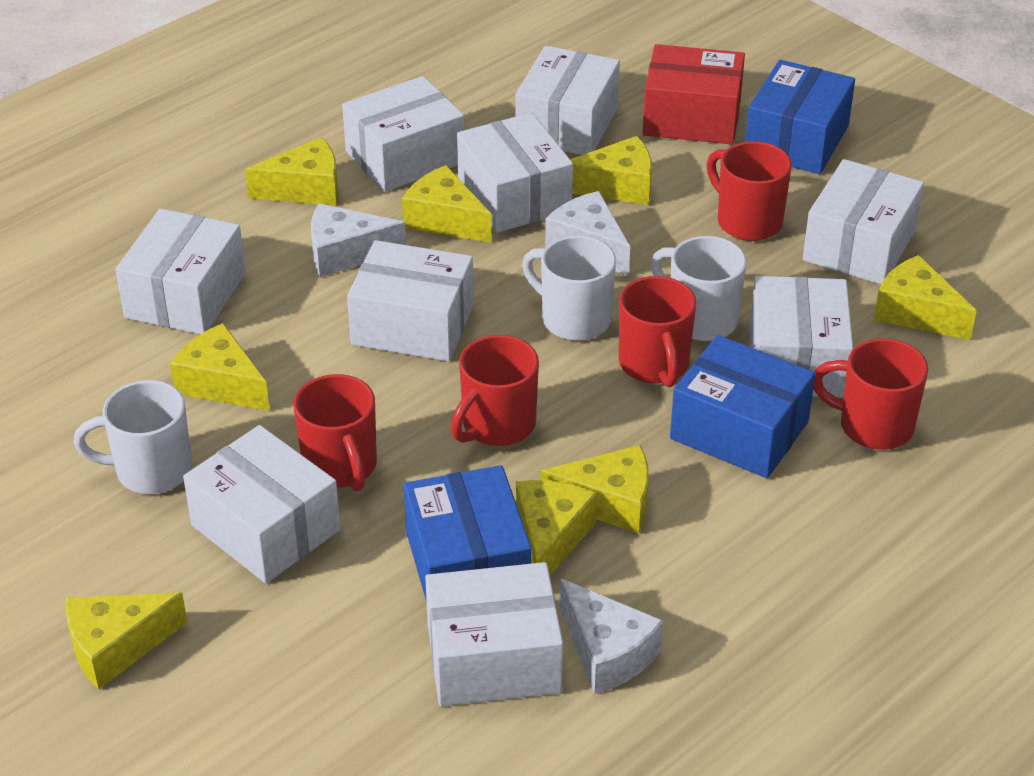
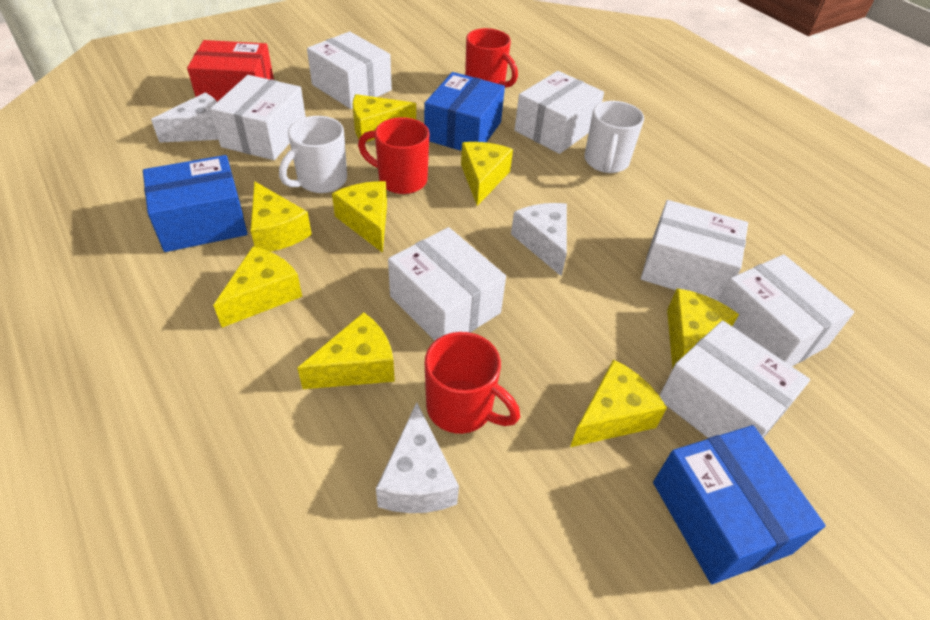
red mug: 5 -> 3
white box: 9 -> 7
white mug: 3 -> 2

